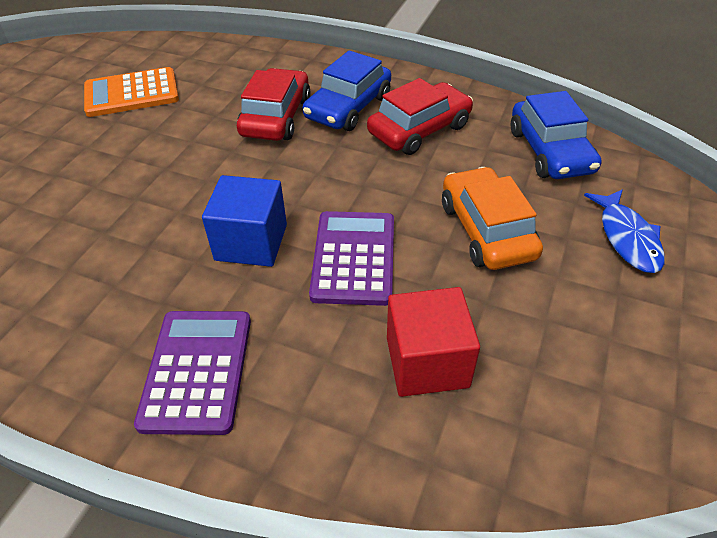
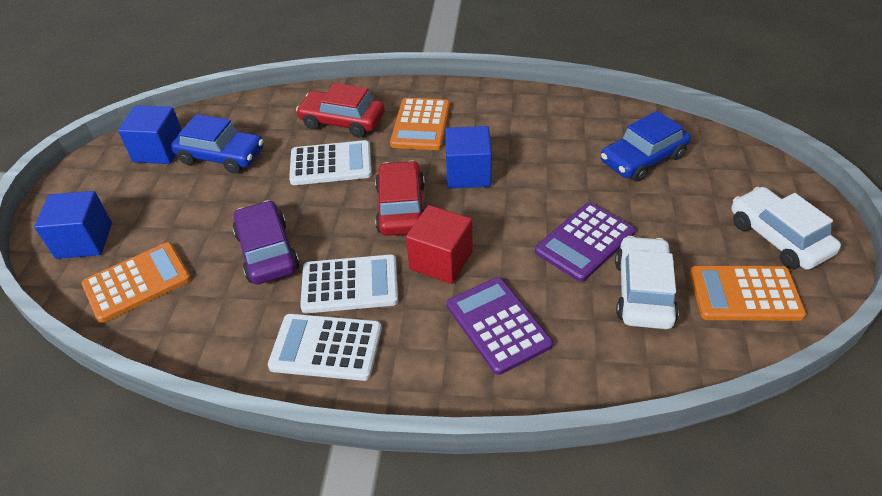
blue cube: 1 -> 3
blue fish: 1 -> 0
orange calculator: 1 -> 3
orange car: 1 -> 0
purple car: 0 -> 1
white calculator: 0 -> 3
white car: 0 -> 2

